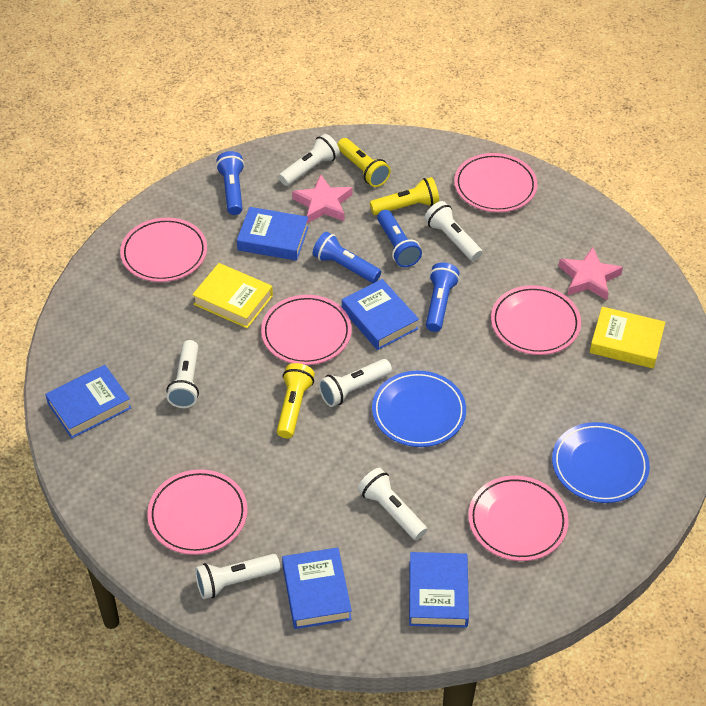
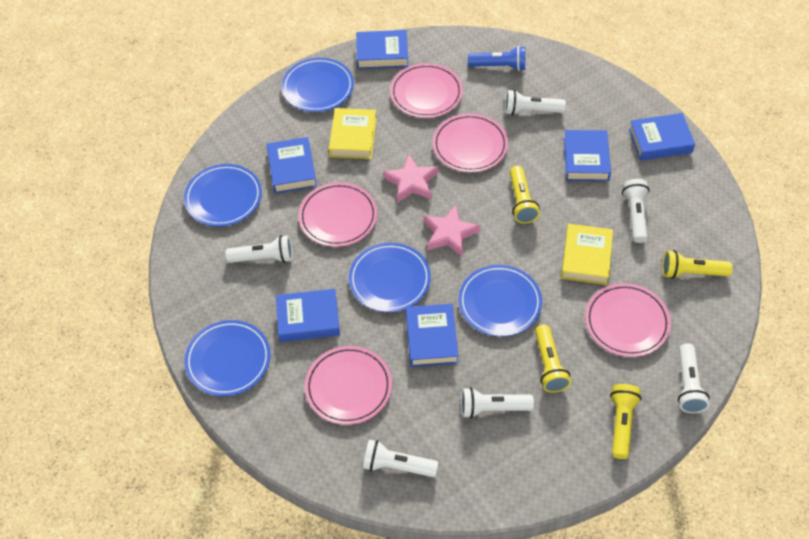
blue book: 5 -> 6
blue flashlight: 4 -> 1
blue plate: 2 -> 5
pink plate: 6 -> 5
yellow flashlight: 3 -> 4

